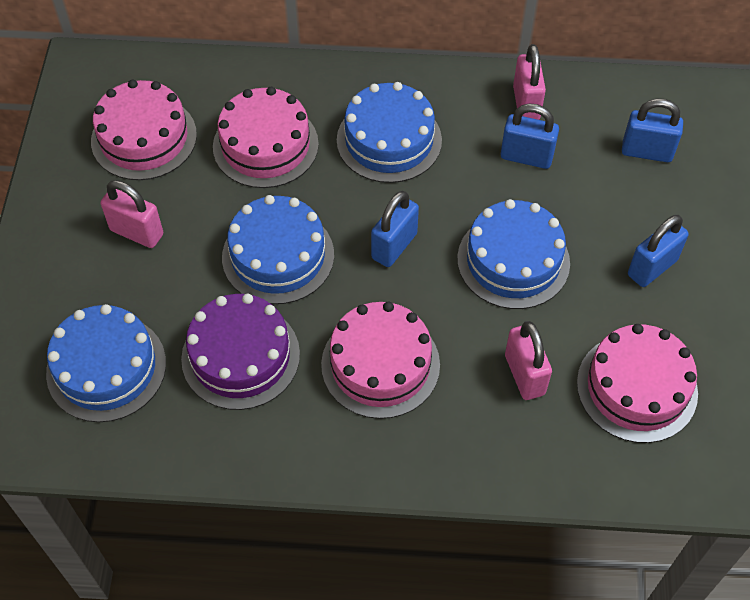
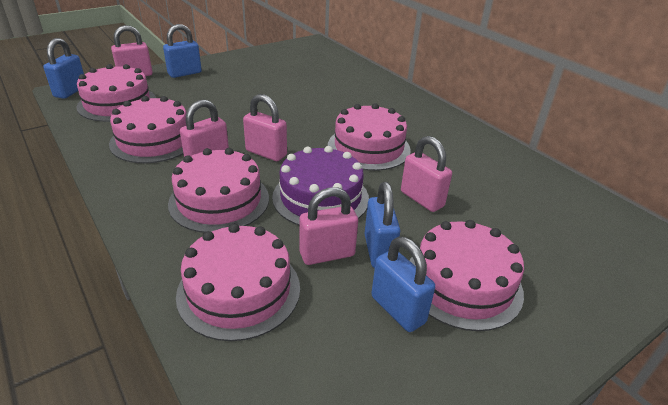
blue cake: 4 -> 0
pink cake: 4 -> 6
pink padlock: 3 -> 5

